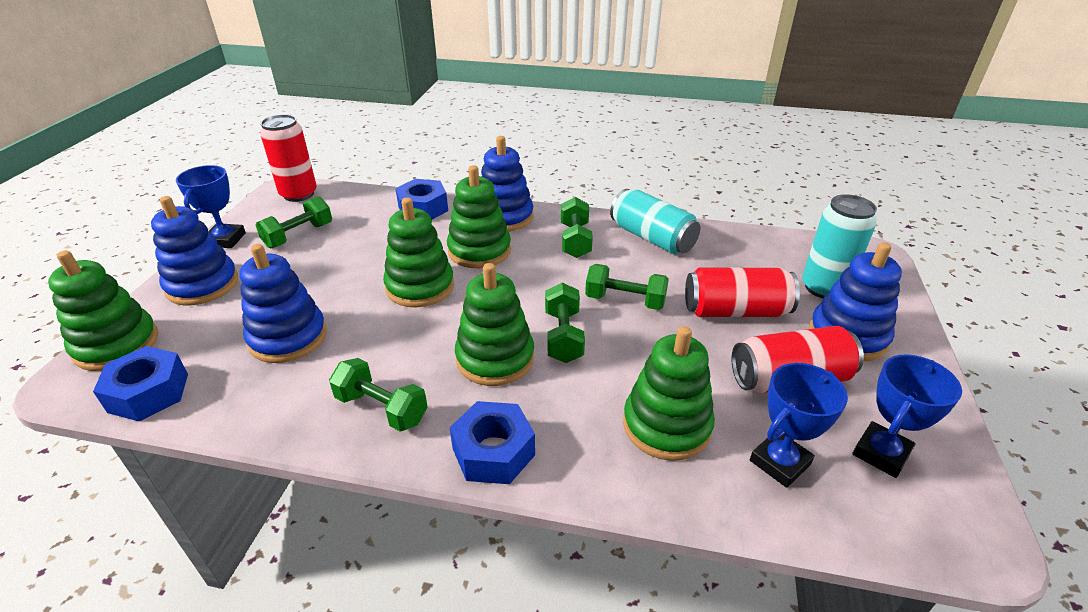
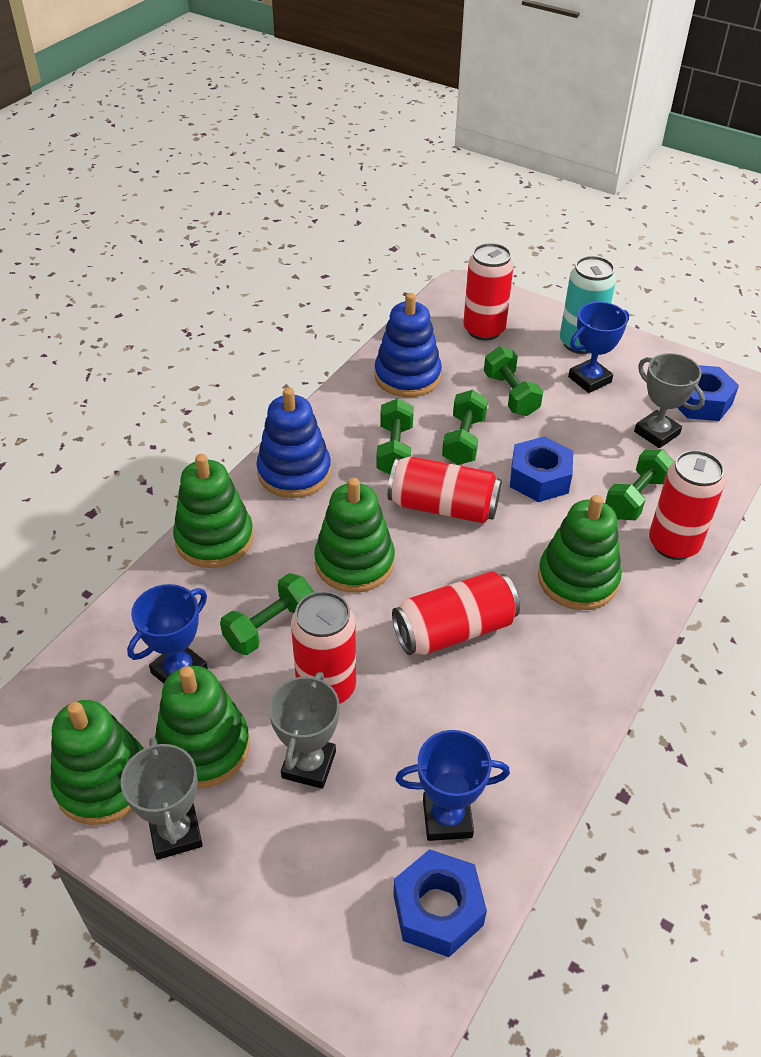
blue stacking toy: 4 -> 2
grey trophy: 0 -> 3
red can: 3 -> 5
turquoise can: 2 -> 1

